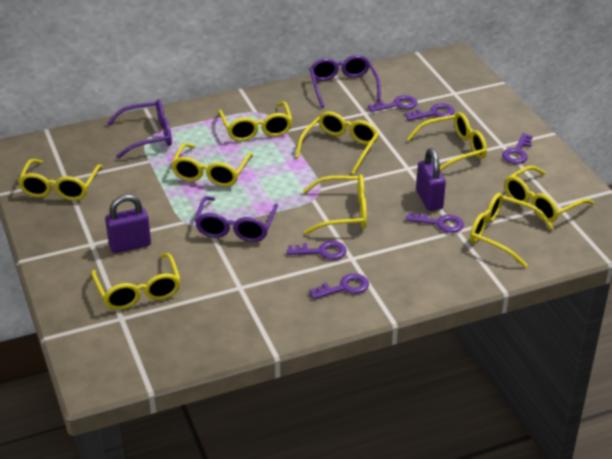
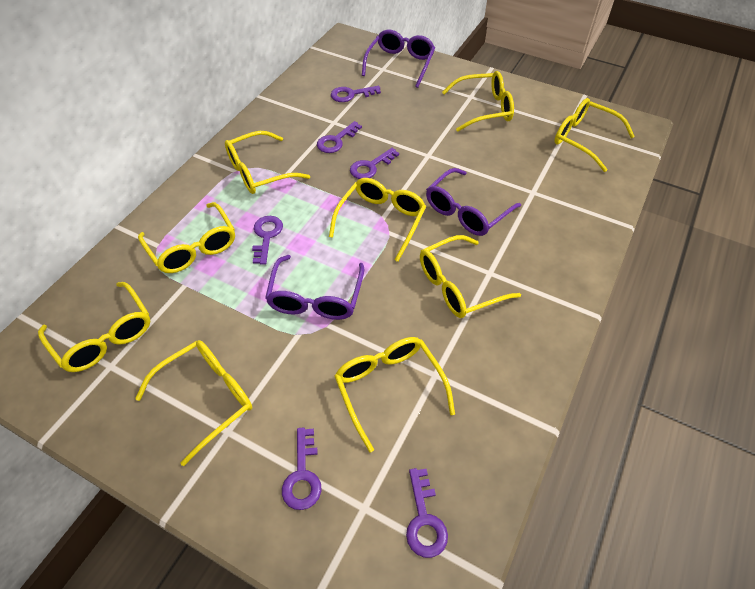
purple padlock: 2 -> 0

